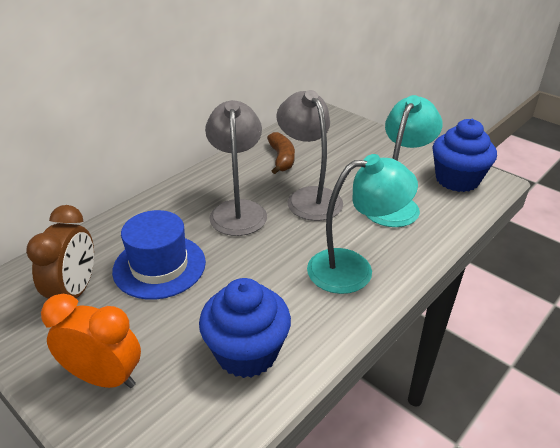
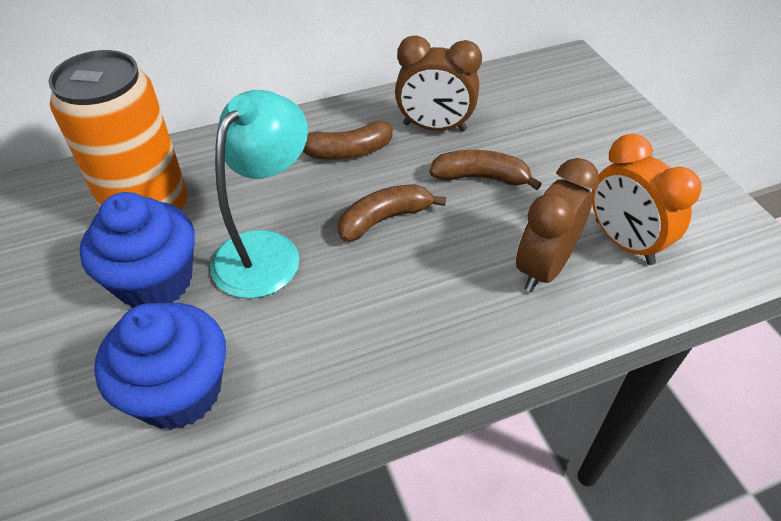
blue hat: 1 -> 0
brown banana: 1 -> 3
brown clock: 1 -> 2
grey lamp: 2 -> 0
orange can: 0 -> 1
turquoise lamp: 2 -> 1

